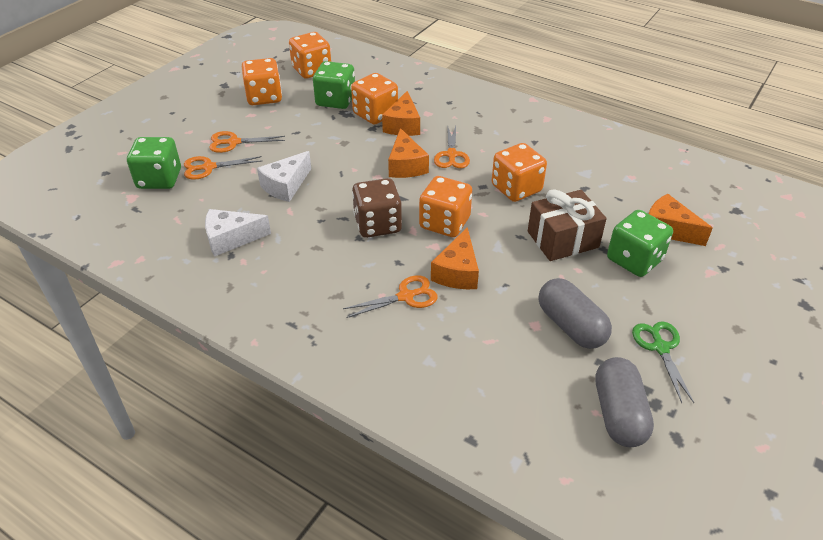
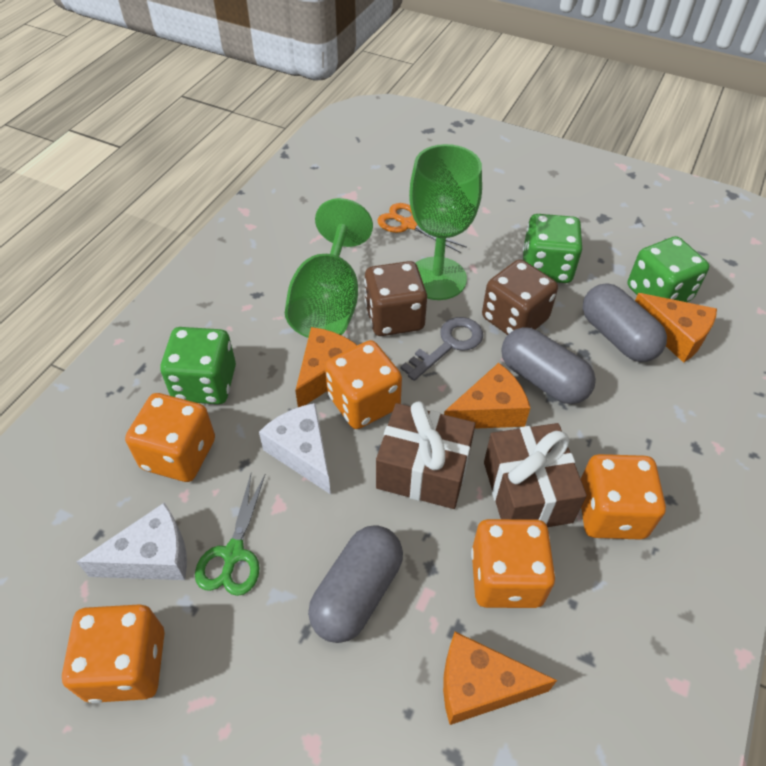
brown dice: 1 -> 2
brown gift: 1 -> 2
green goblet: 0 -> 2
grey capsule: 2 -> 3
grey key: 0 -> 1
orange scissors: 4 -> 1

